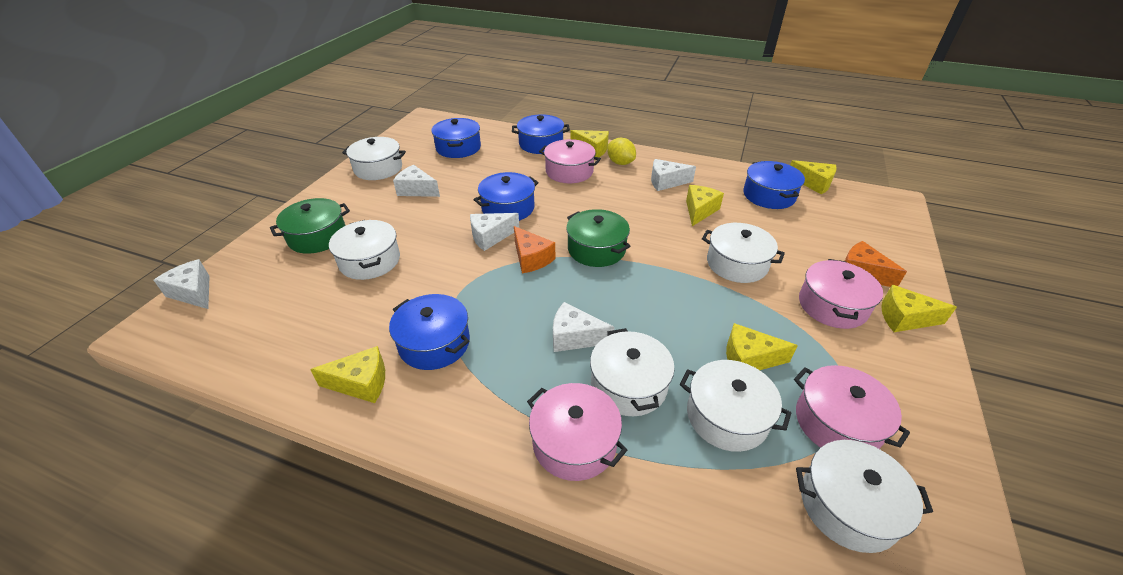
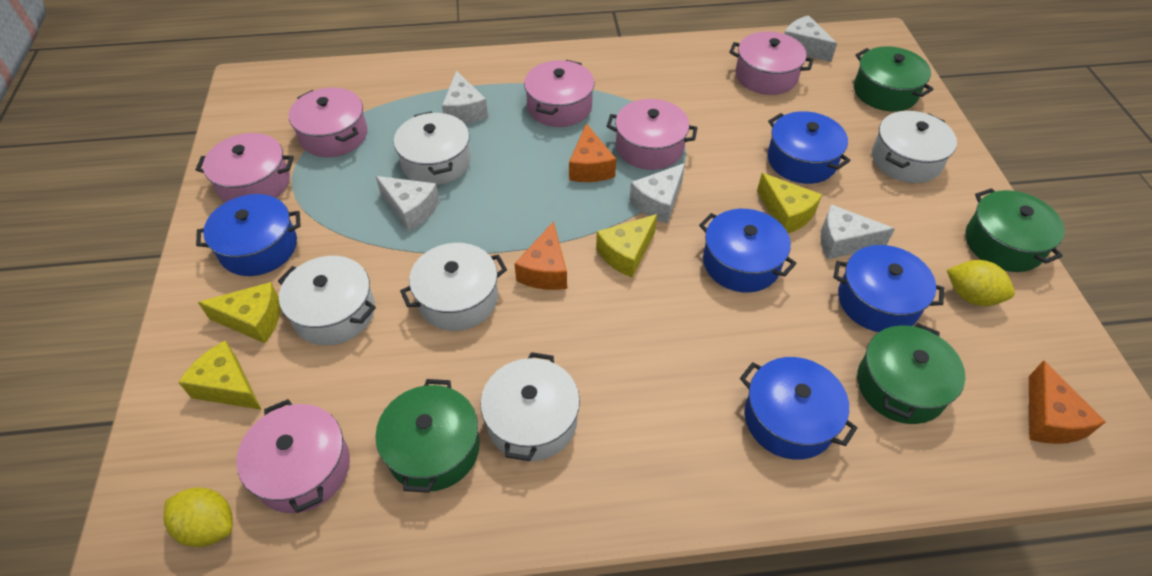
green pot: 2 -> 4
orange cheese: 2 -> 3
pink pot: 4 -> 6
white pot: 6 -> 5
yellow cheese: 6 -> 4
yellow lemon: 1 -> 2

